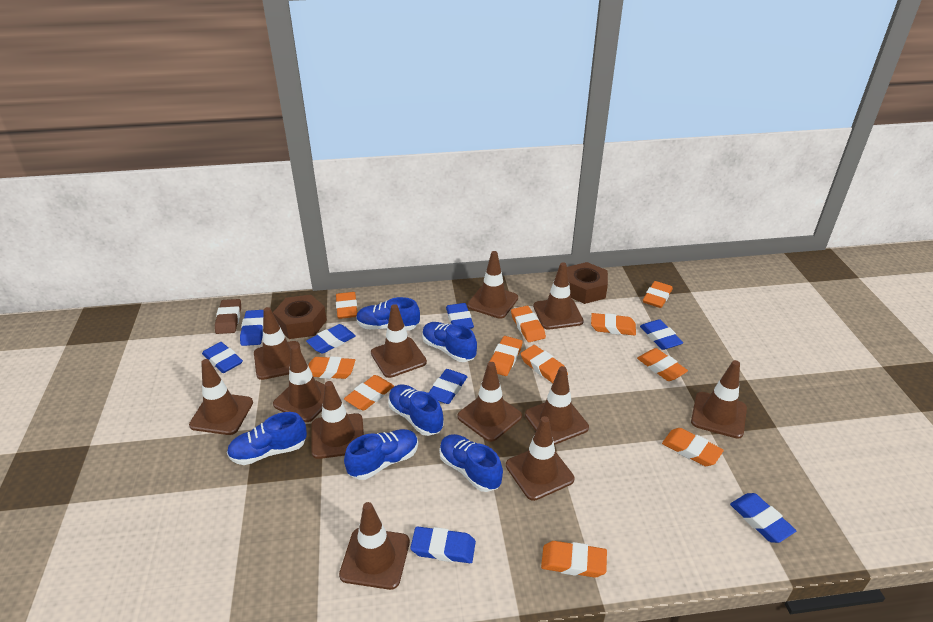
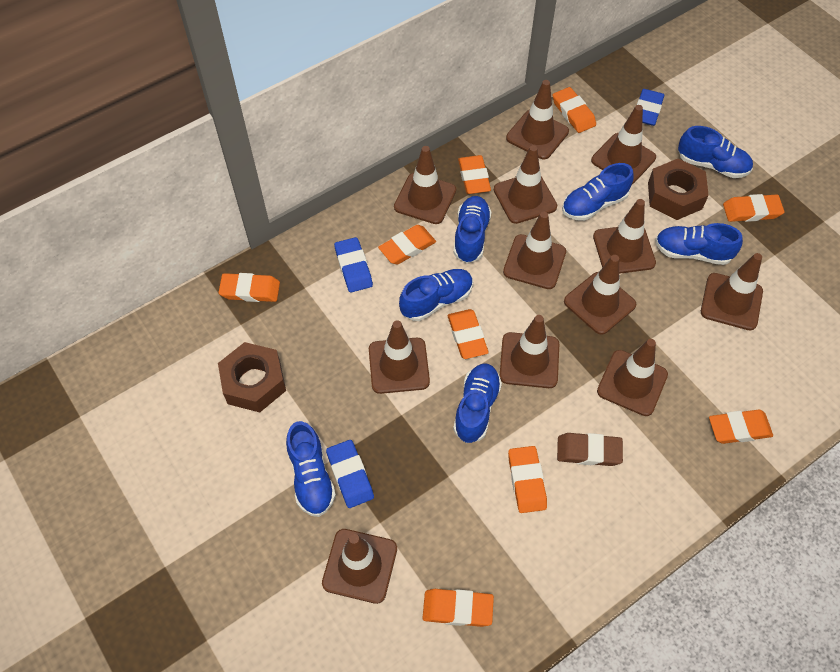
blue eraser: 8 -> 3
blue shoe: 6 -> 7
orange eraser: 11 -> 9

